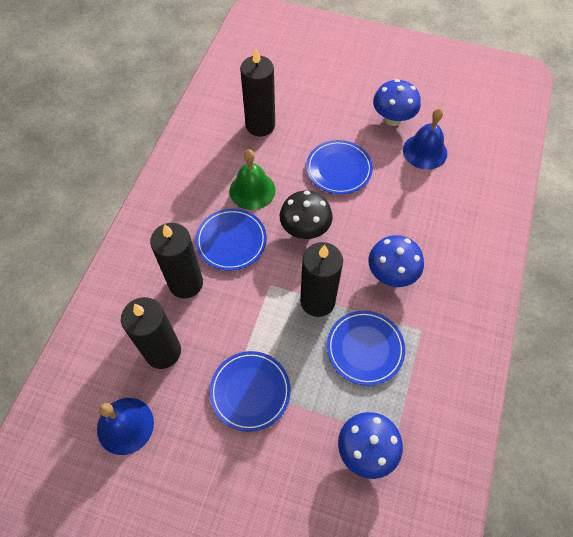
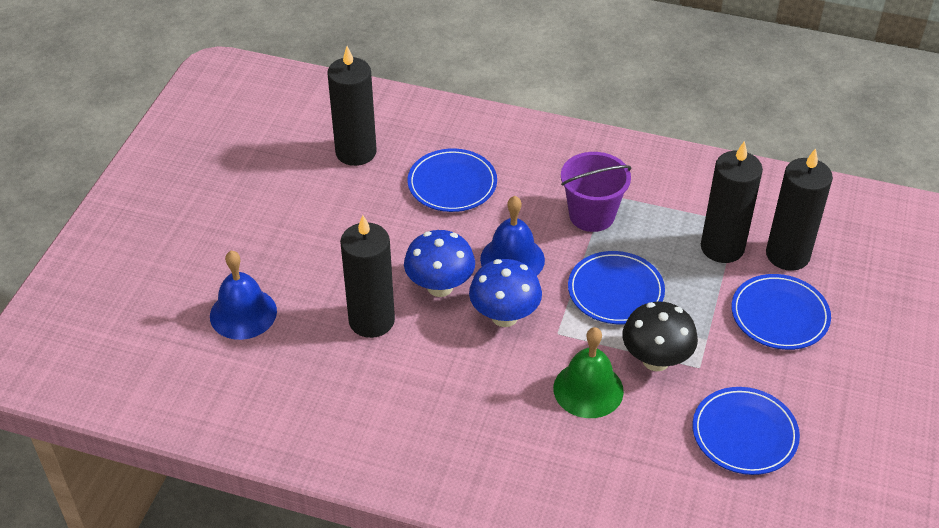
blue mushroom: 3 -> 2
purple bucket: 0 -> 1

